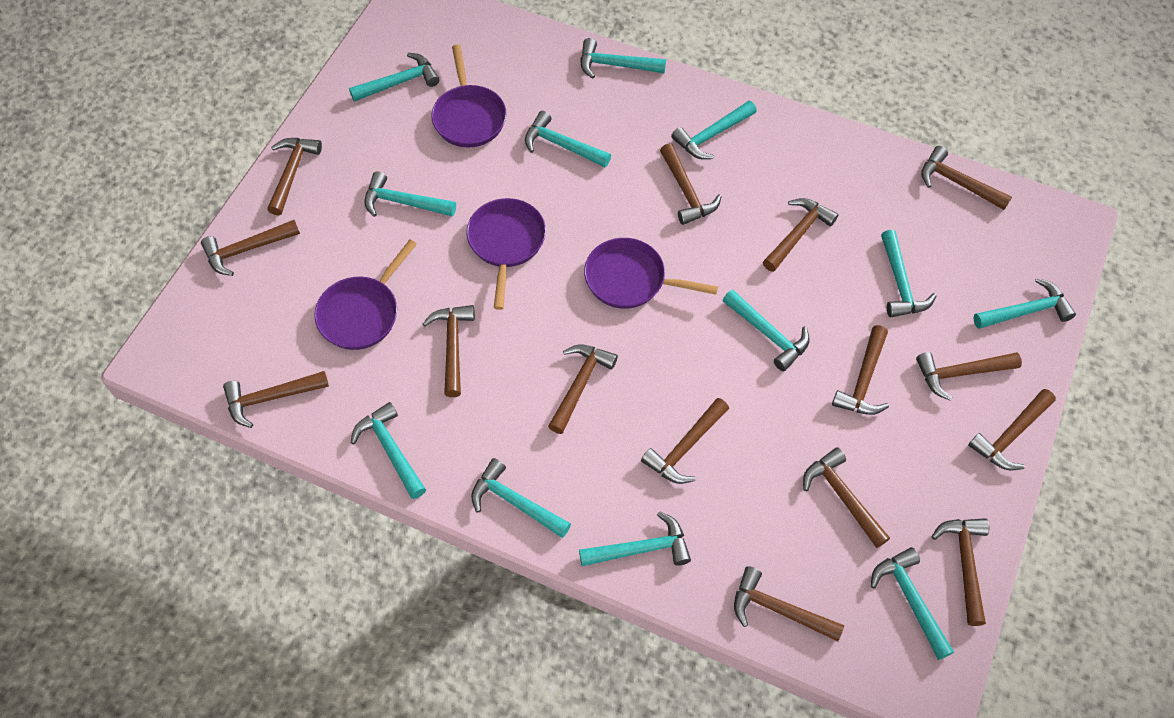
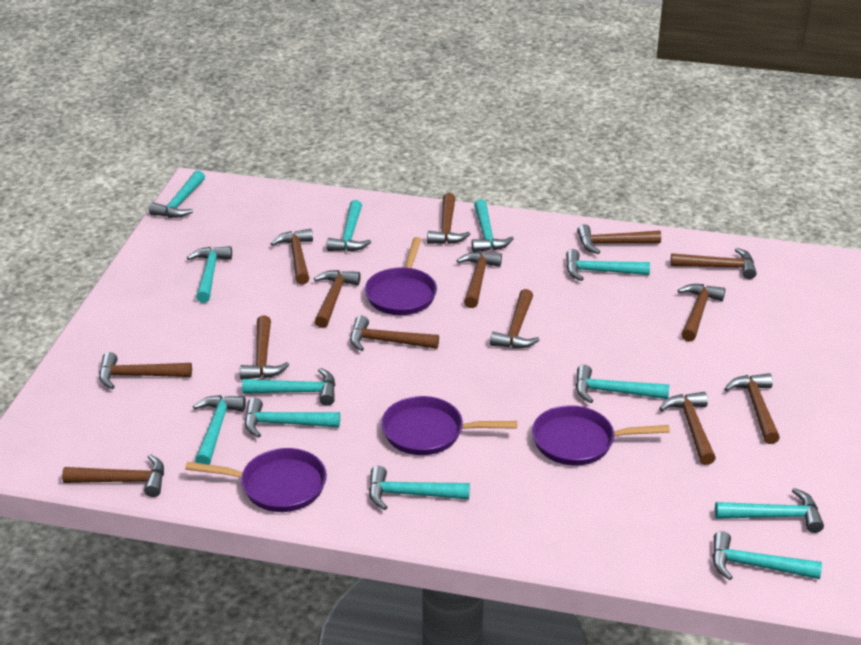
brown hammer: 15 -> 14

